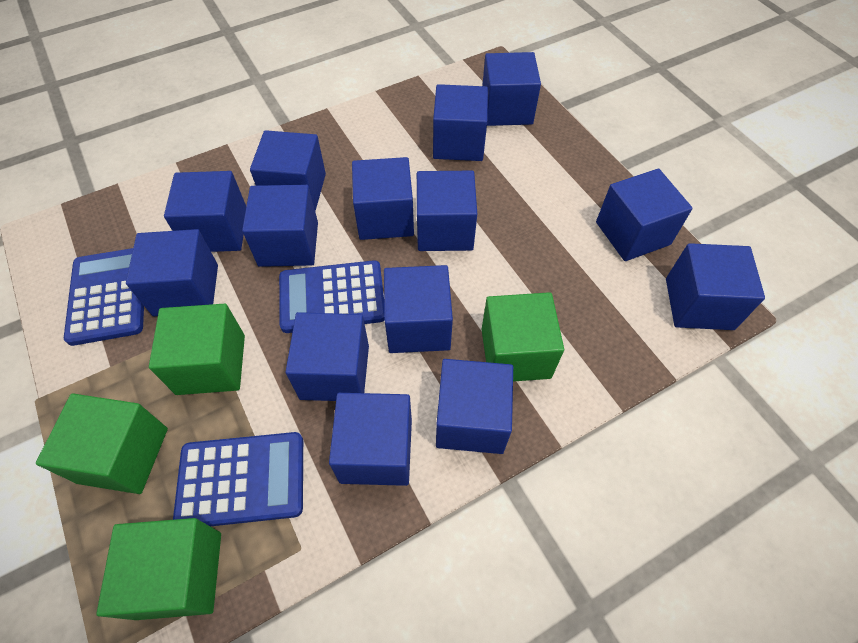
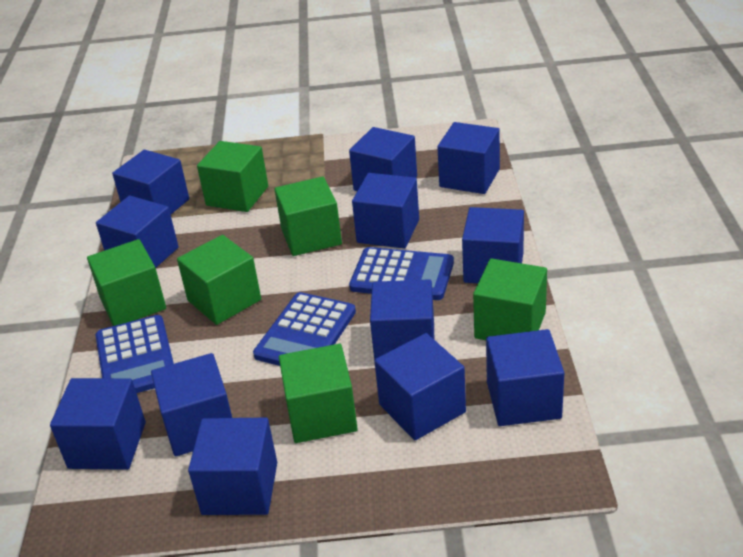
blue cube: 14 -> 12
green cube: 4 -> 6

